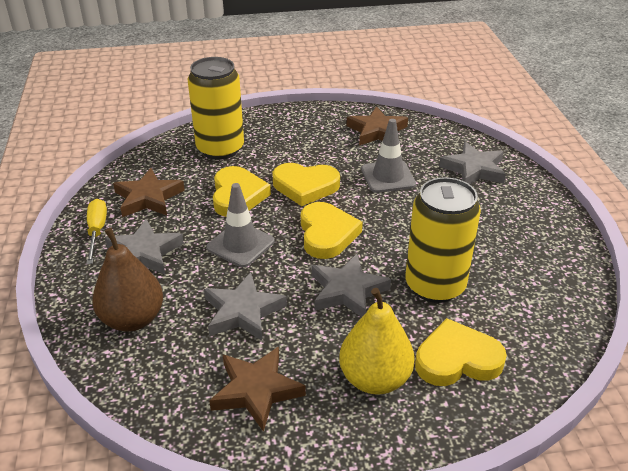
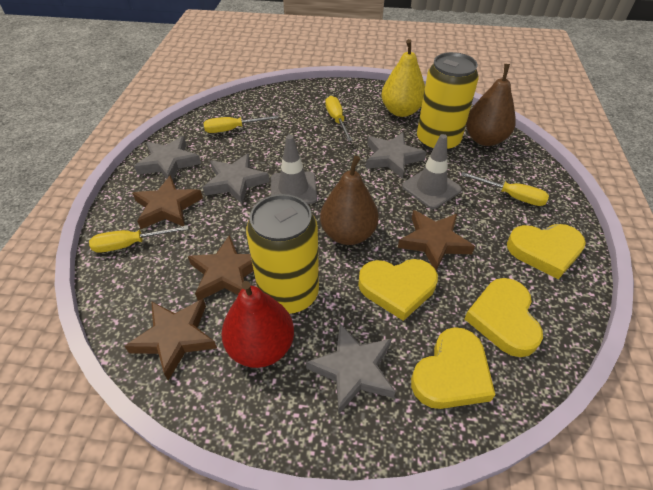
brown pear: 1 -> 2
brown star: 3 -> 4
red pear: 0 -> 1
yellow screwdriver: 1 -> 4

